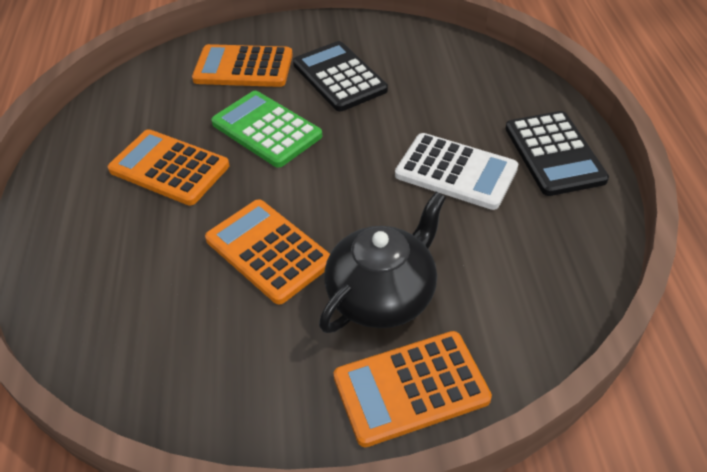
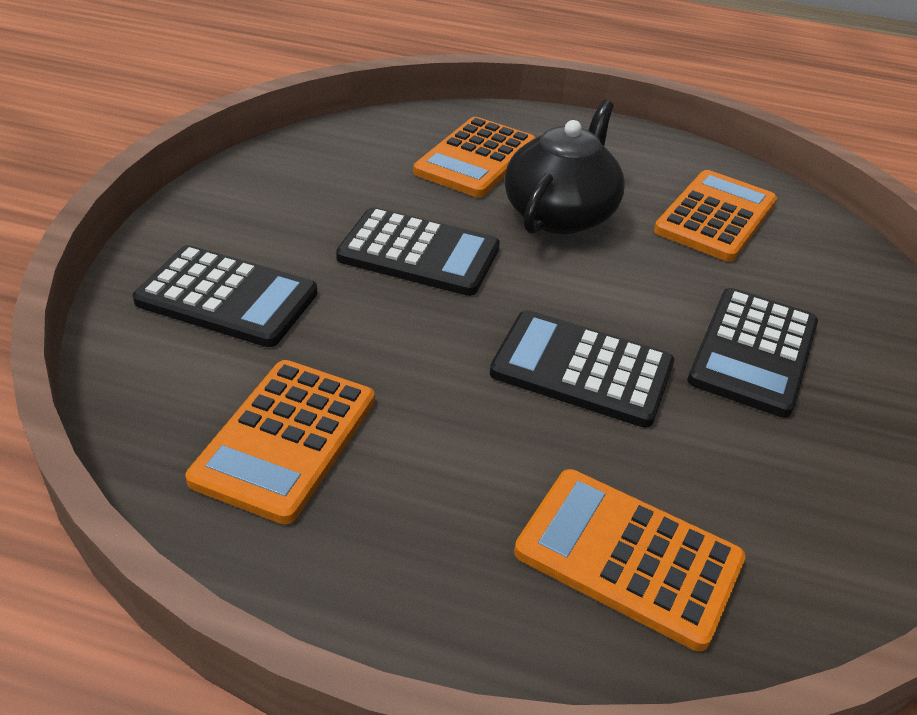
black calculator: 2 -> 4
green calculator: 1 -> 0
white calculator: 1 -> 0

